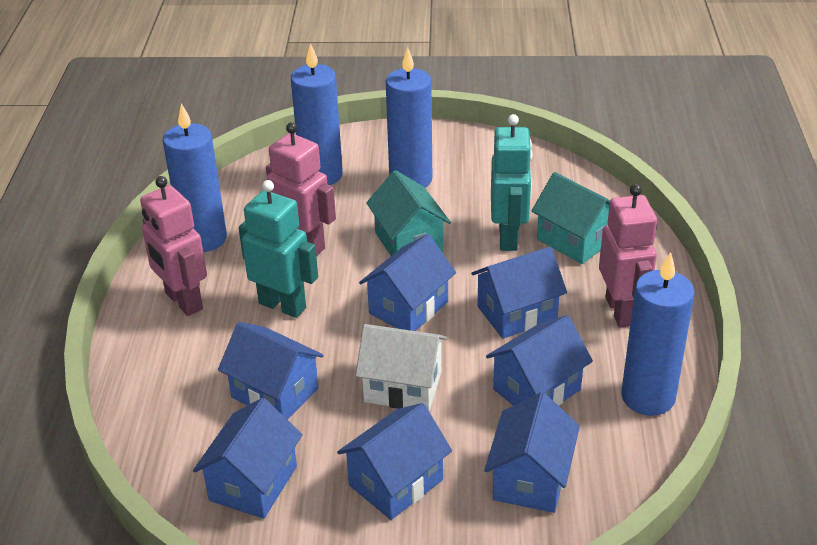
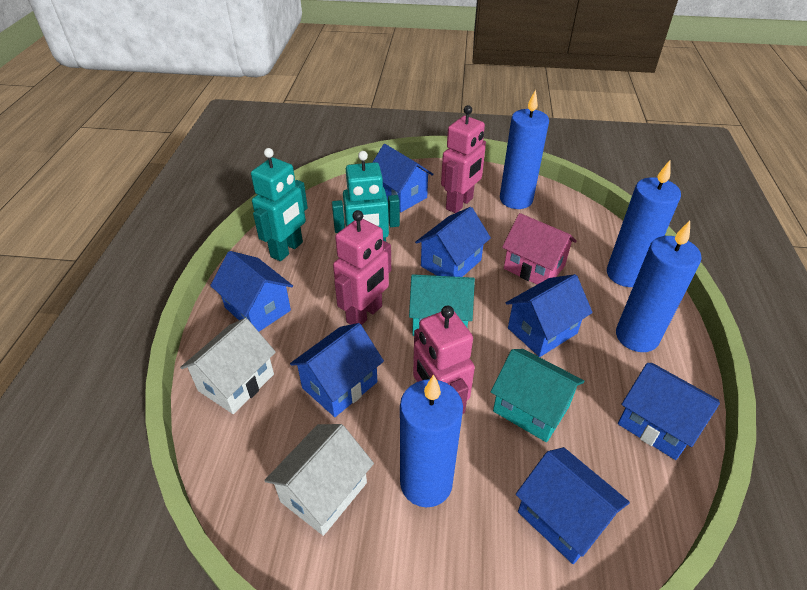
pink house: 0 -> 1
white house: 1 -> 2

